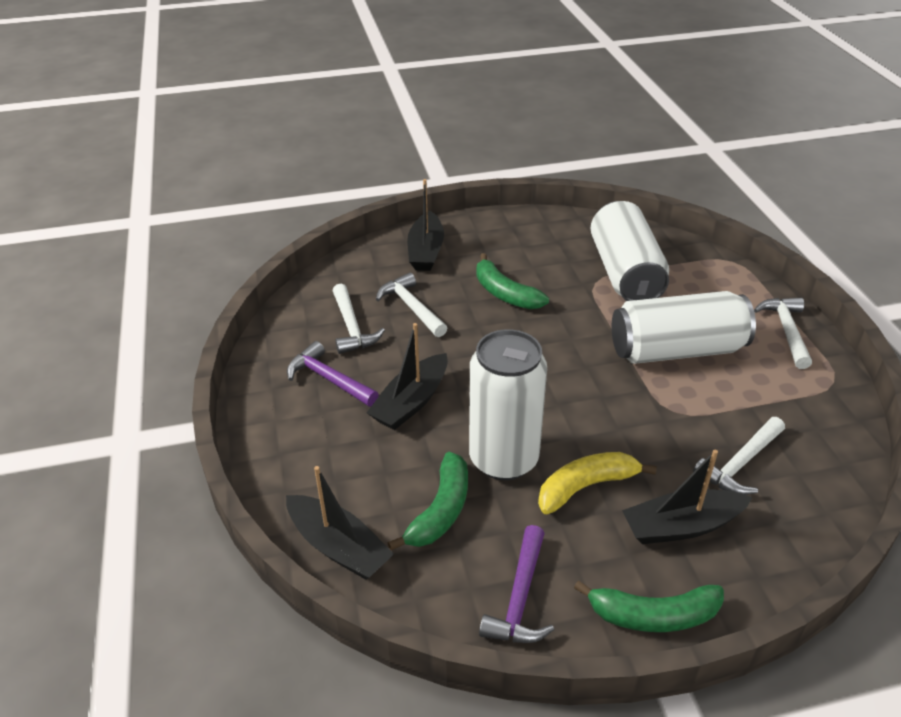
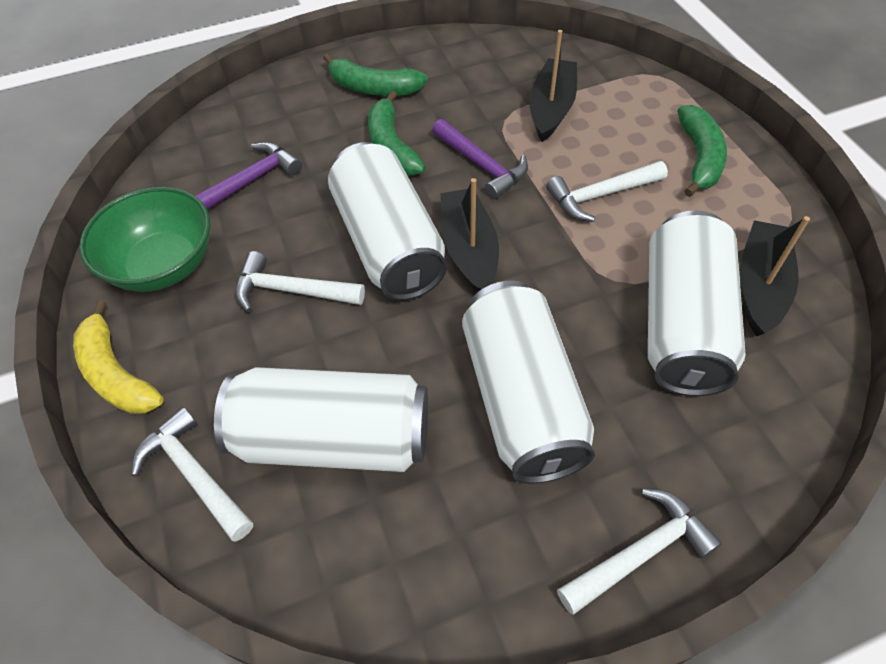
black boat: 4 -> 3
green bowl: 0 -> 1
white can: 3 -> 4

